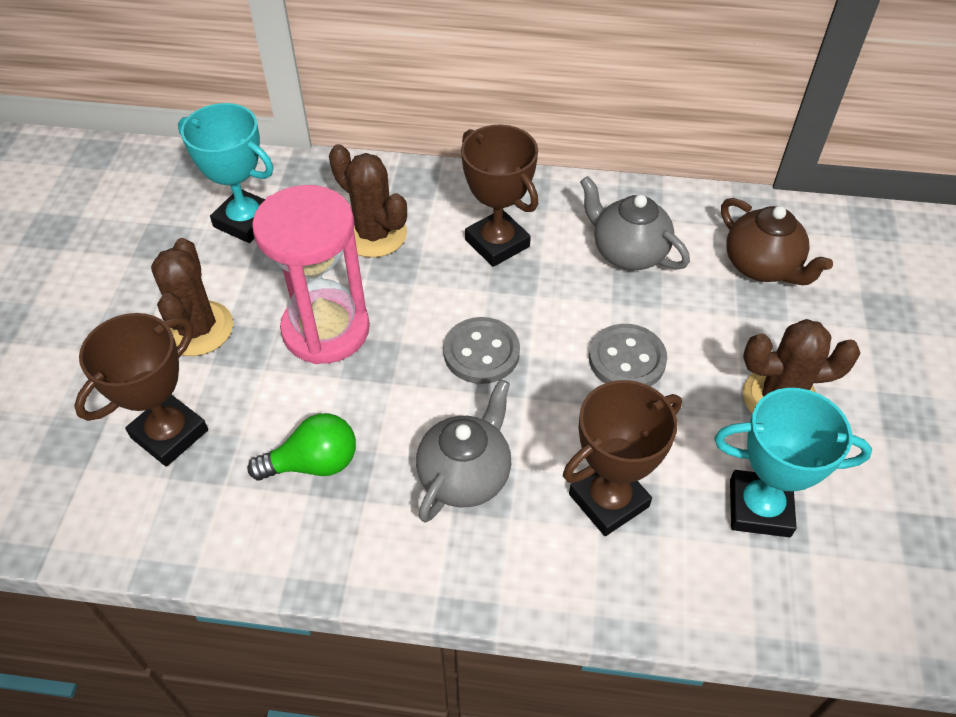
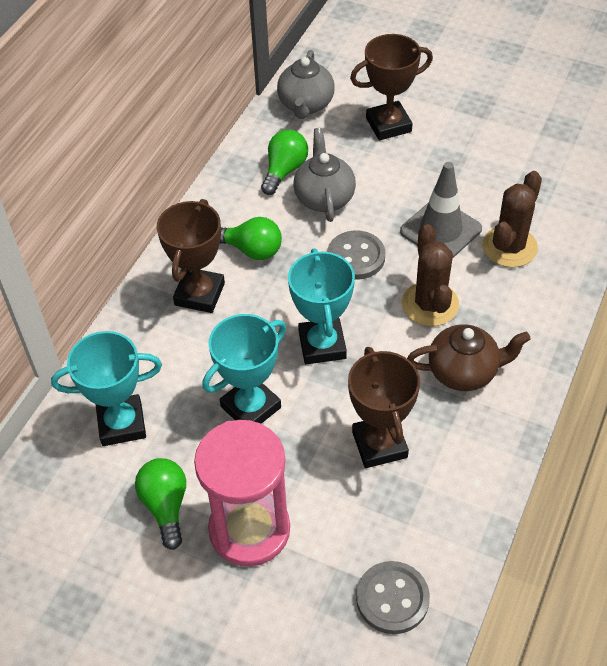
brown cactus: 3 -> 2
green light bulb: 1 -> 3
grey traffic cone: 0 -> 1
turquoise trophy: 2 -> 3

